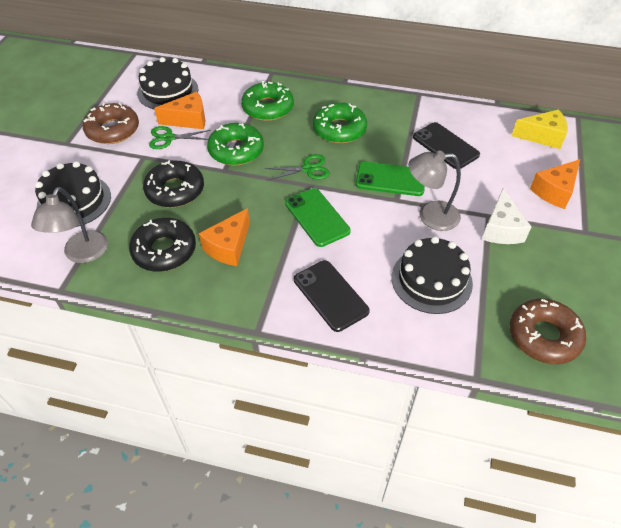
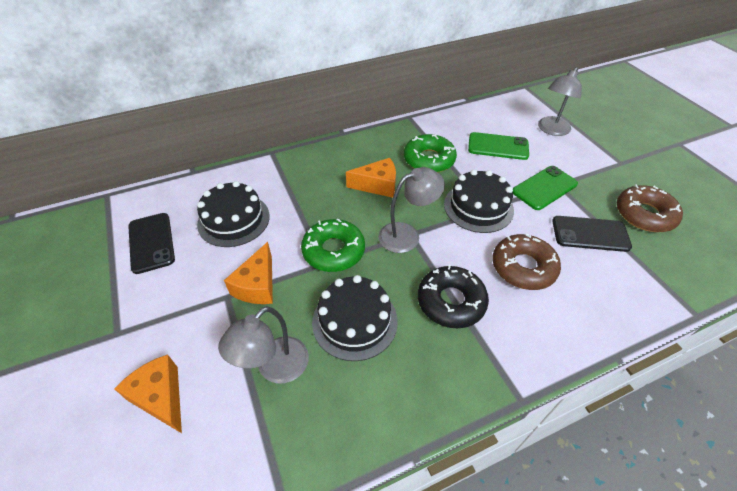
black donut: 2 -> 1
green donut: 3 -> 2
green scissors: 2 -> 0
grey lamp: 2 -> 3
white cheese: 1 -> 0
yellow cheese: 1 -> 0

